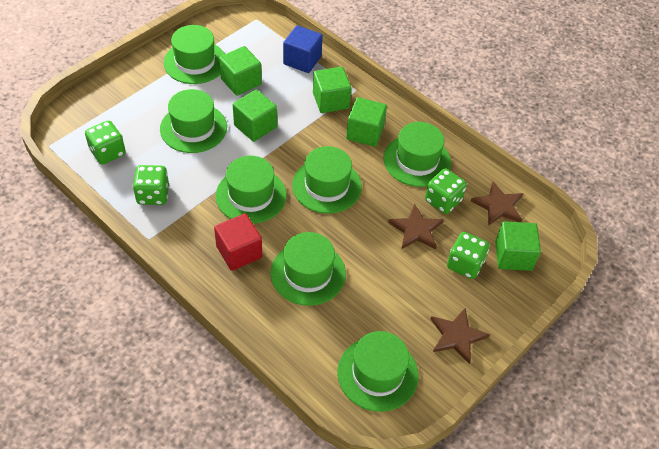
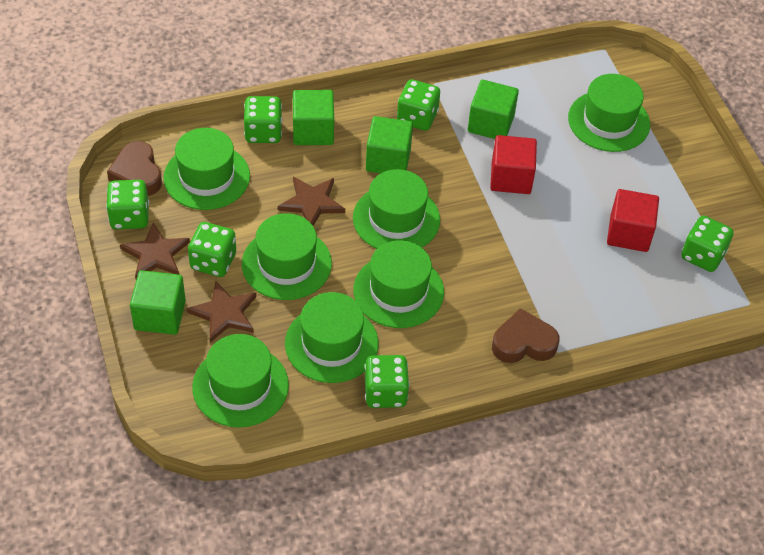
blue cube: 1 -> 0
brown heart: 0 -> 2
green cube: 5 -> 4
green dice: 4 -> 6
red cube: 1 -> 2

